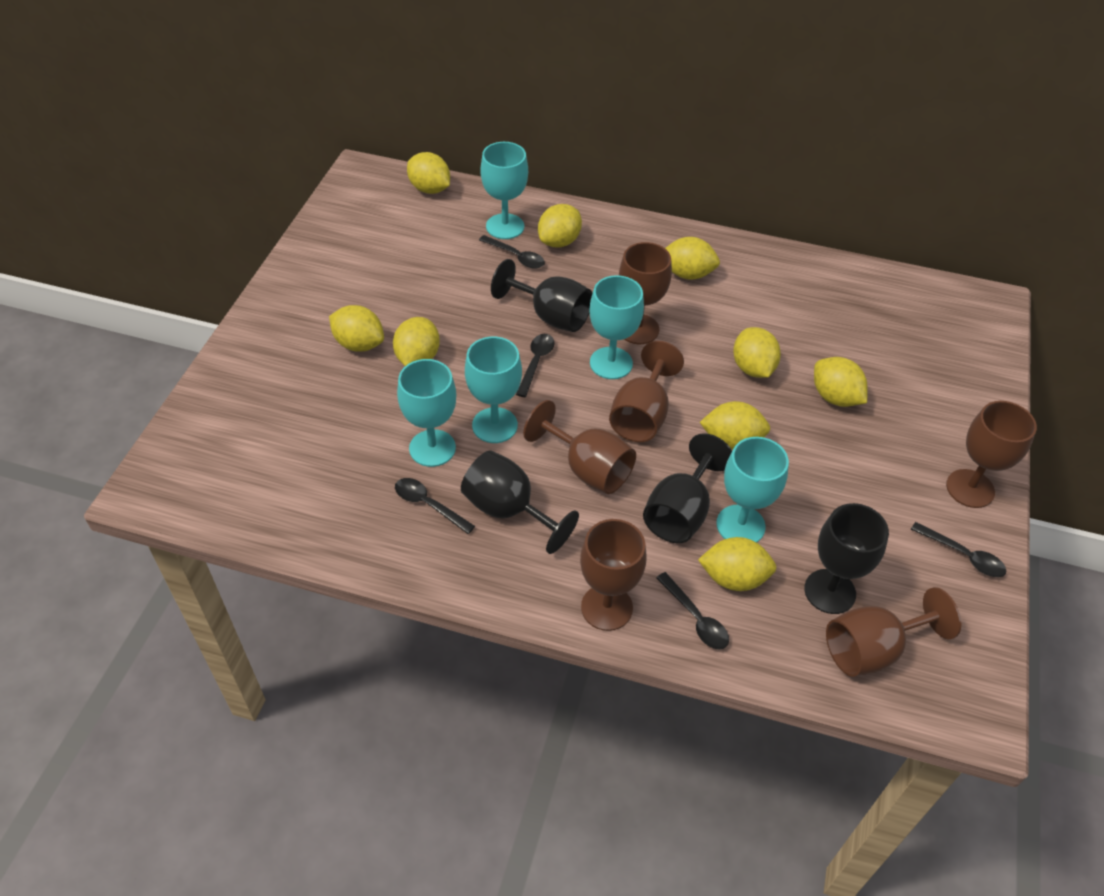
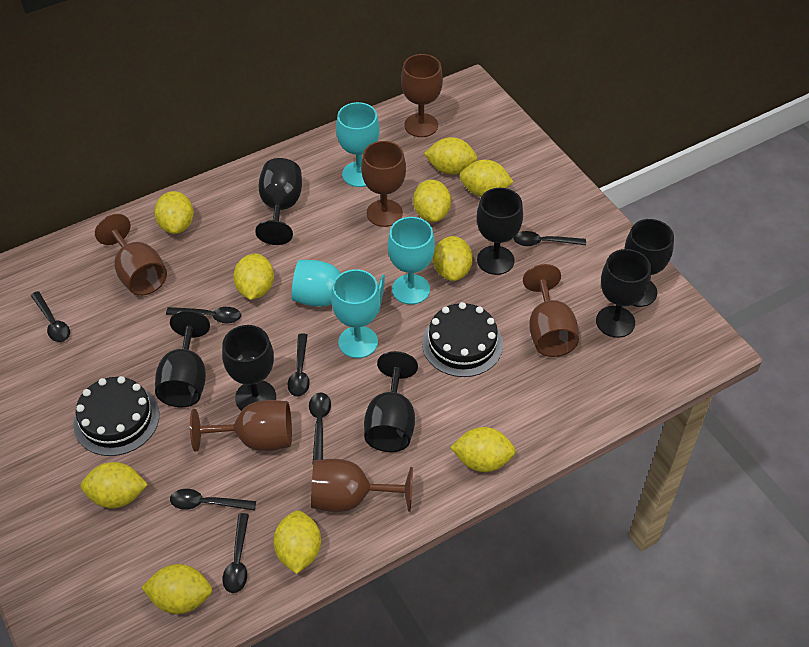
black cake: 0 -> 2
black goblet: 4 -> 7
black spoon: 5 -> 7
turquoise goblet: 5 -> 4
yellow lemon: 9 -> 10

